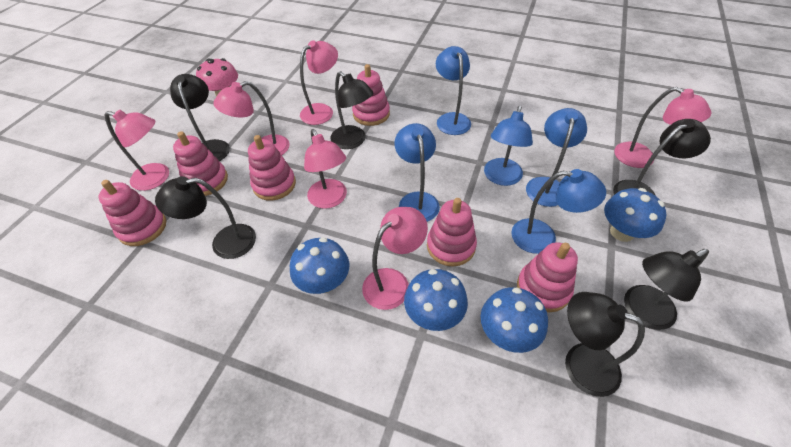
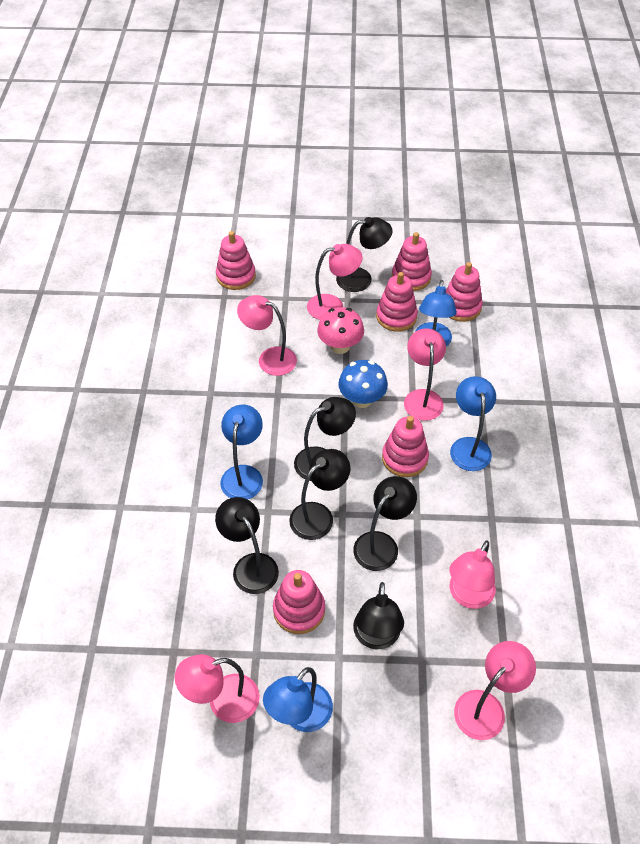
blue lamp: 5 -> 4
blue mushroom: 4 -> 1

